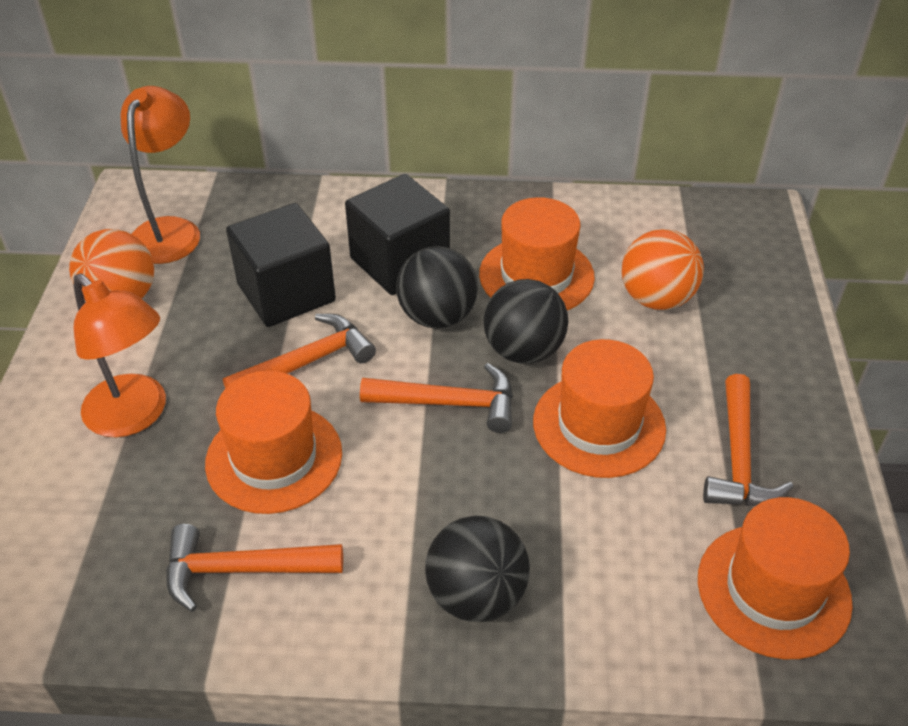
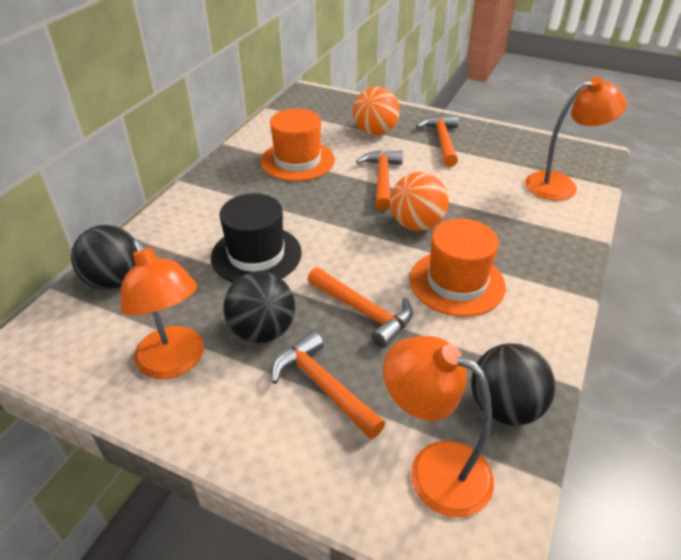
black cube: 2 -> 0
black hat: 0 -> 1
orange hat: 4 -> 2
orange lamp: 2 -> 3

